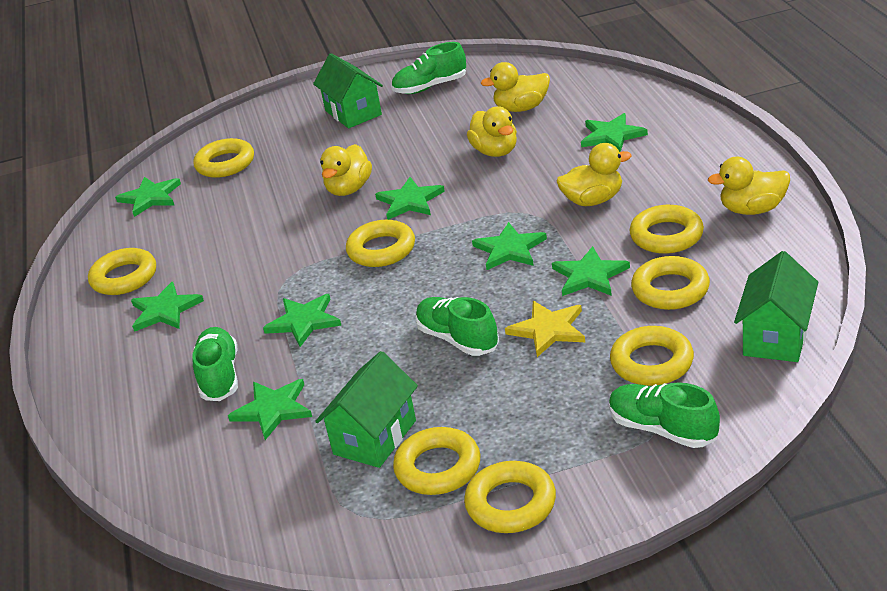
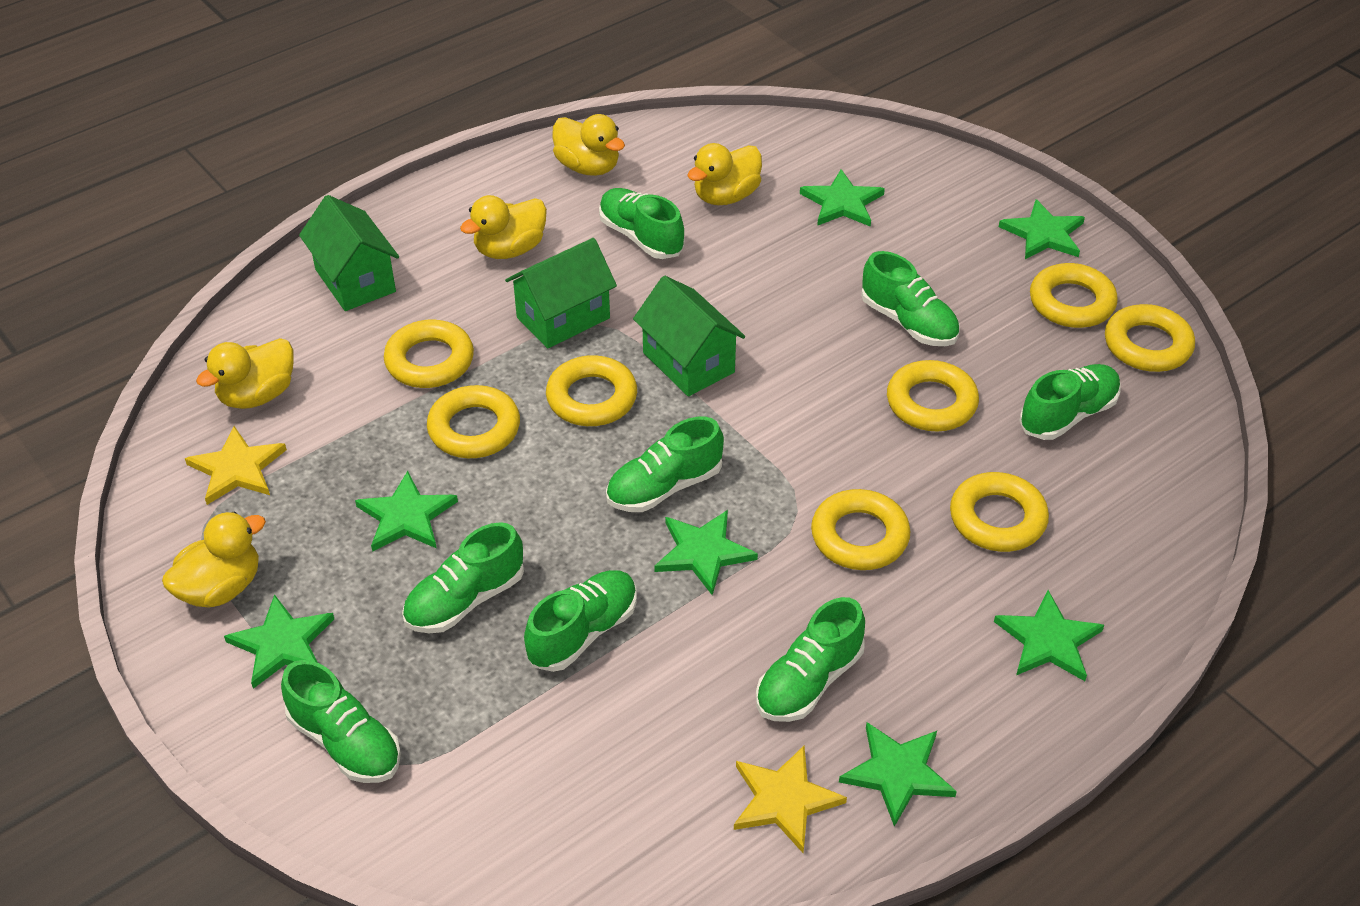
green shoe: 4 -> 8
green star: 8 -> 7
yellow star: 1 -> 2

